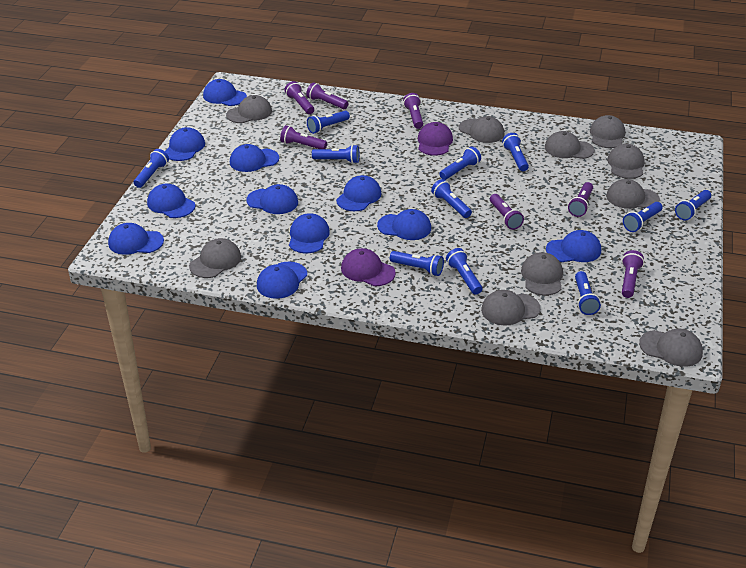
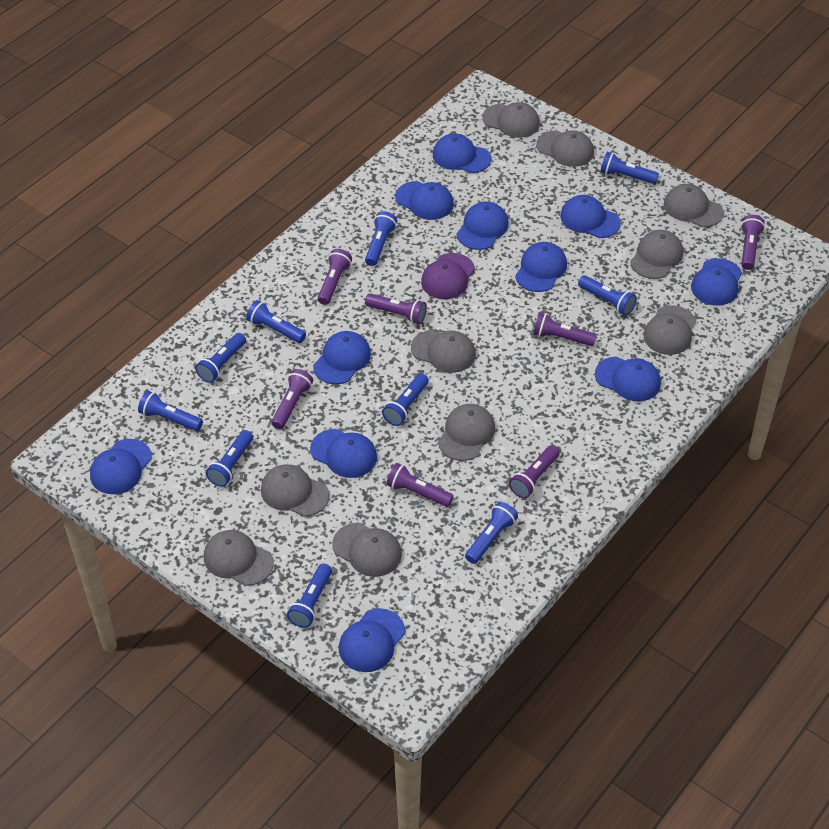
blue flashlight: 11 -> 10
purple cap: 2 -> 1

